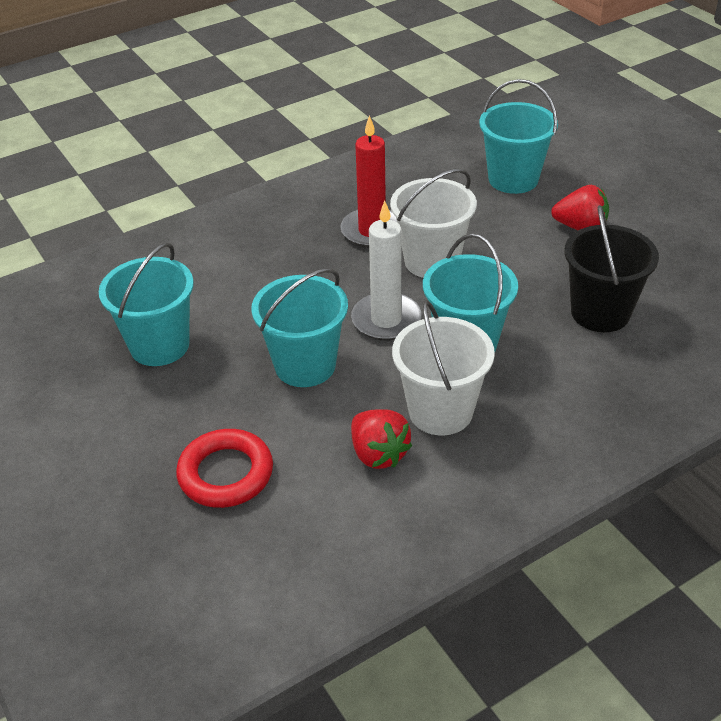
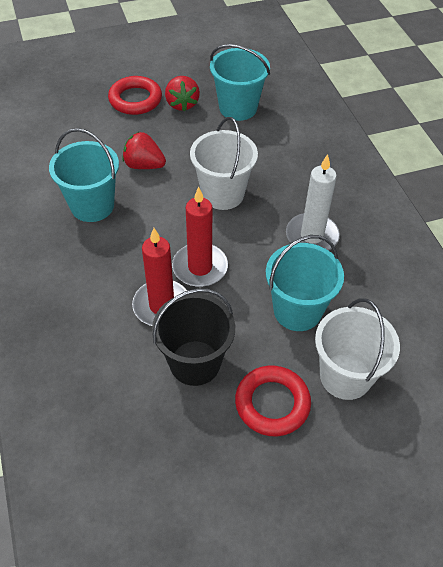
red candle: 1 -> 2
red ring: 1 -> 2
turquoise bucket: 4 -> 3

